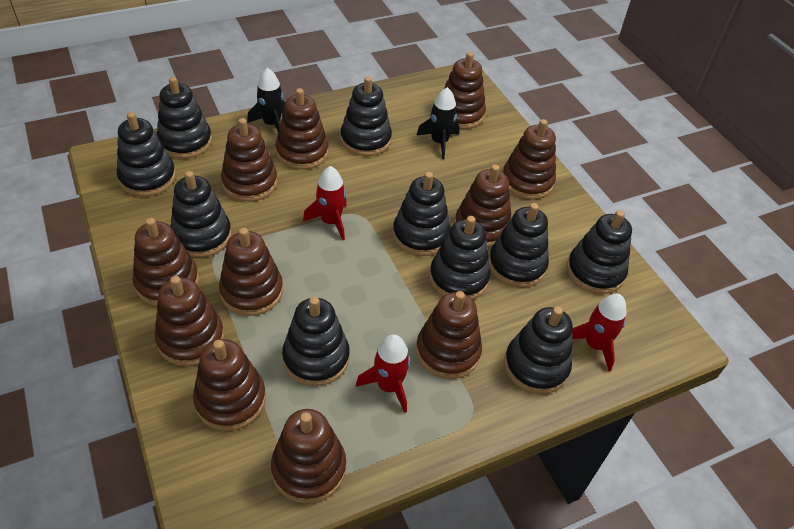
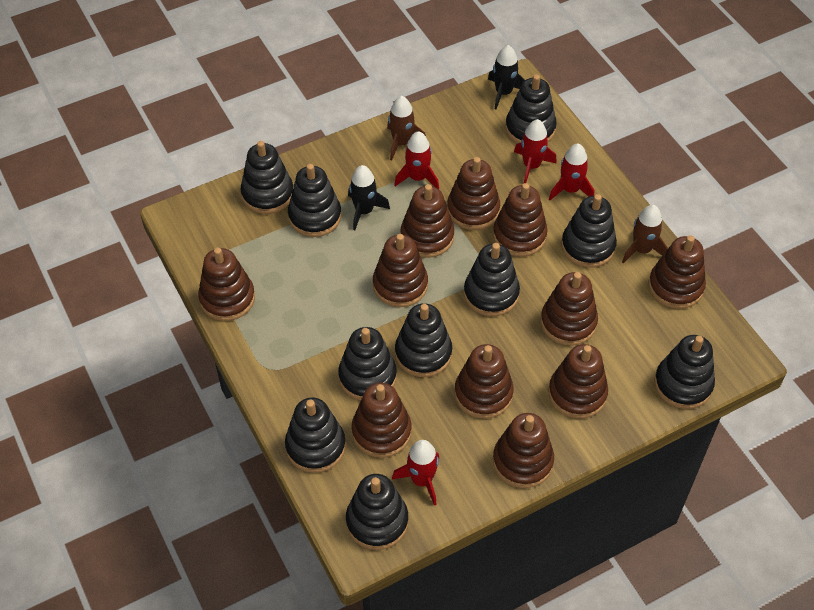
brown rocket: 0 -> 2
red rocket: 3 -> 4

